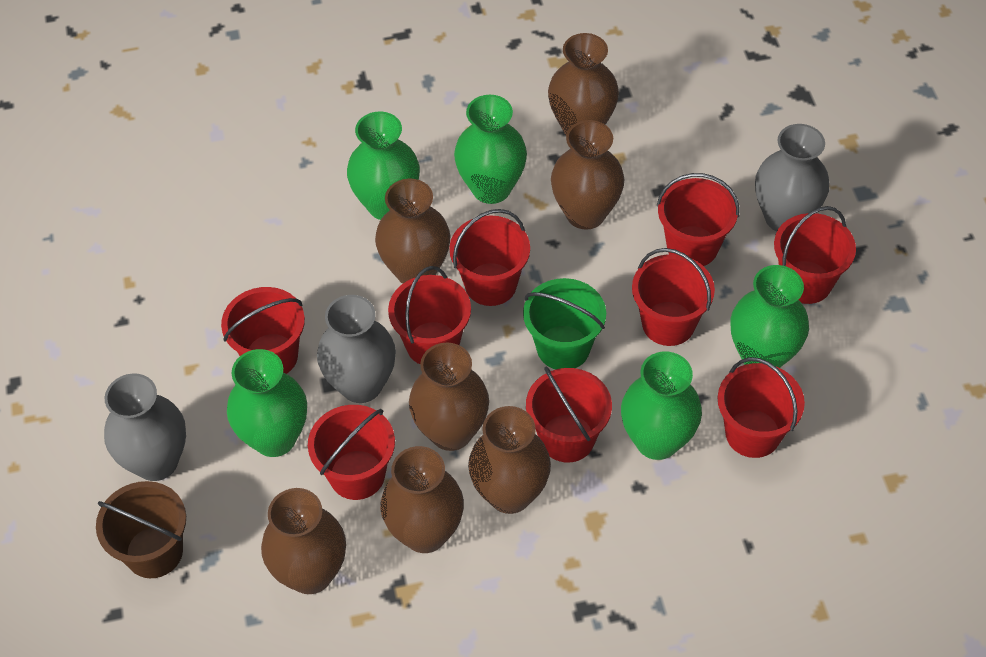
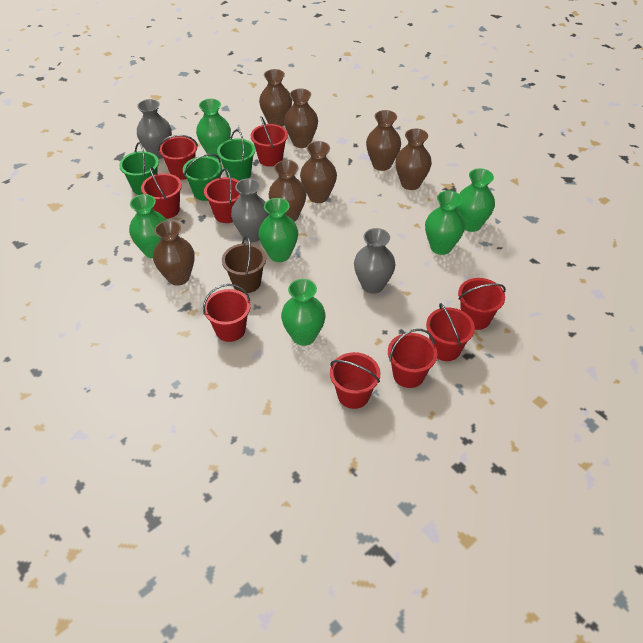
green bucket: 1 -> 3
green vase: 5 -> 6

